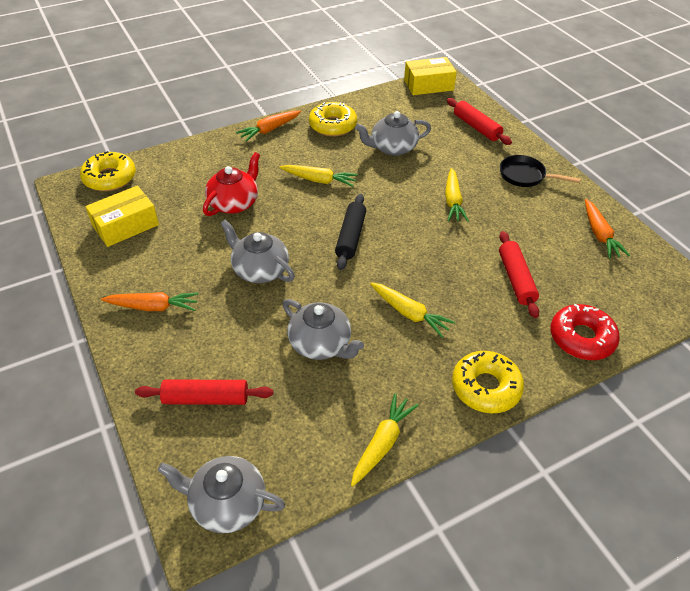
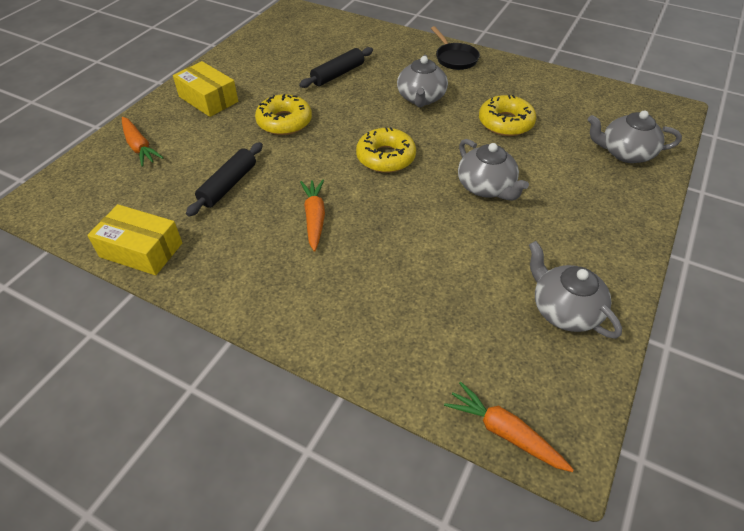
black rolling pin: 1 -> 2
red donut: 1 -> 0
red rolling pin: 3 -> 0
red teapot: 1 -> 0
yellow carrot: 4 -> 0

